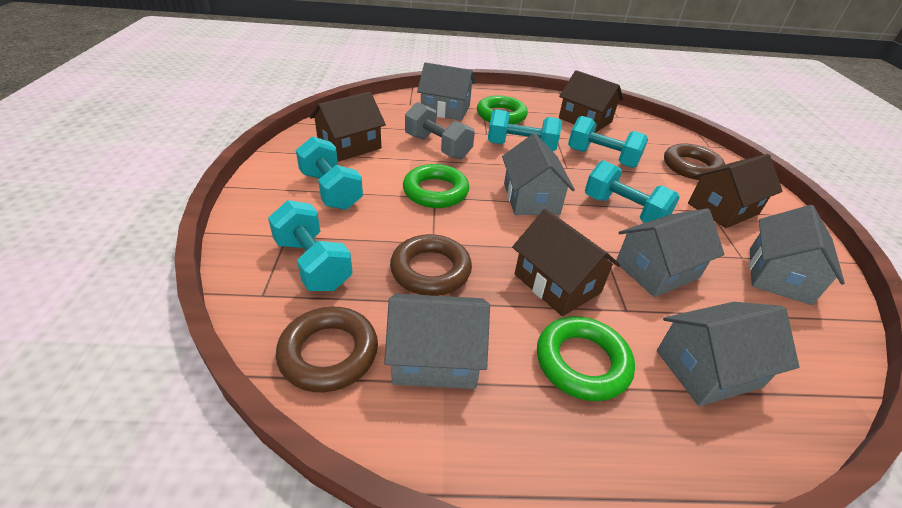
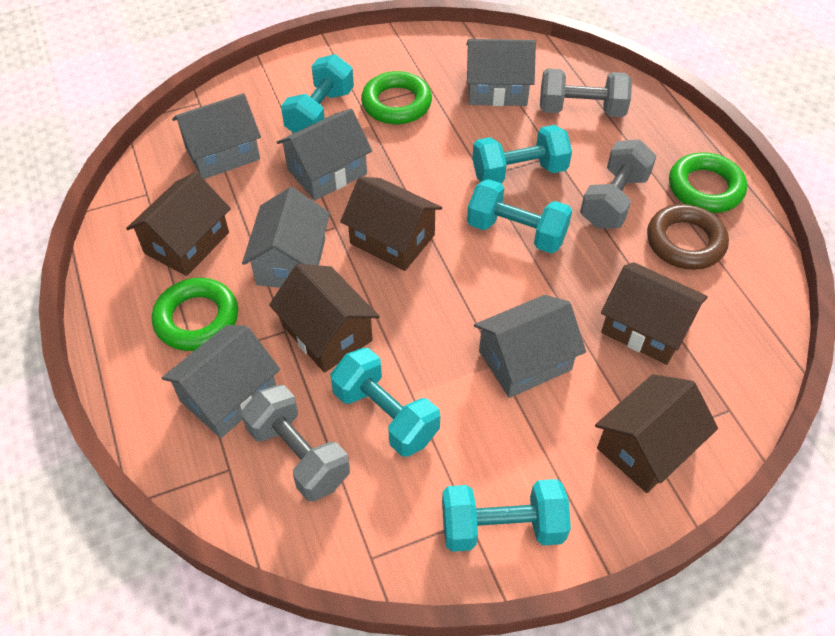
brown house: 4 -> 5
brown ring: 3 -> 1
grey dumbbell: 1 -> 3

